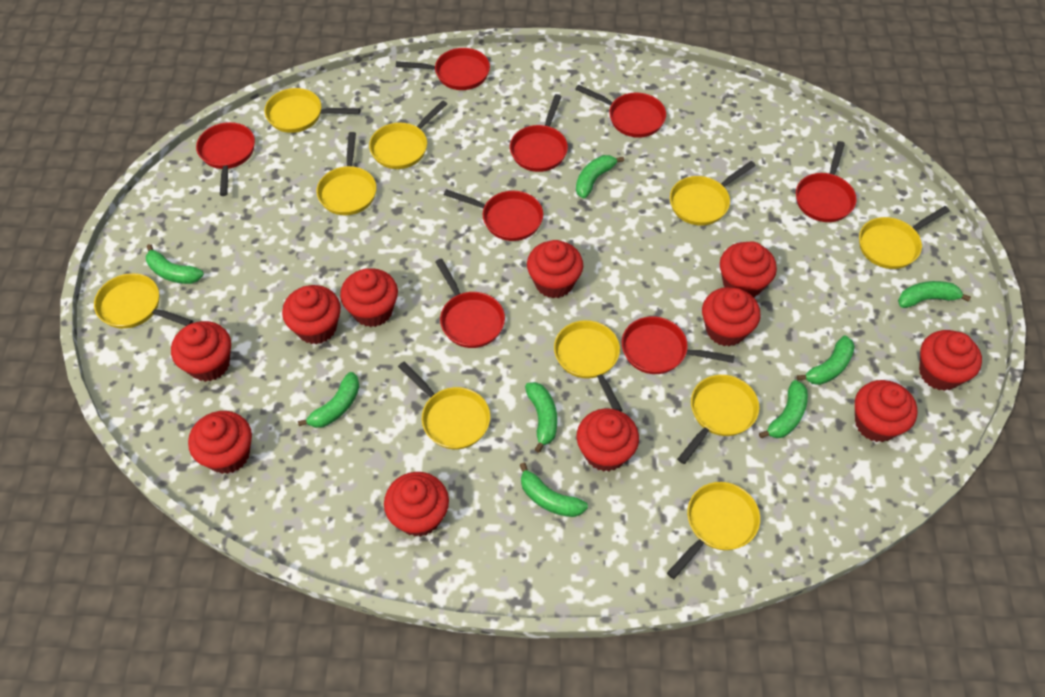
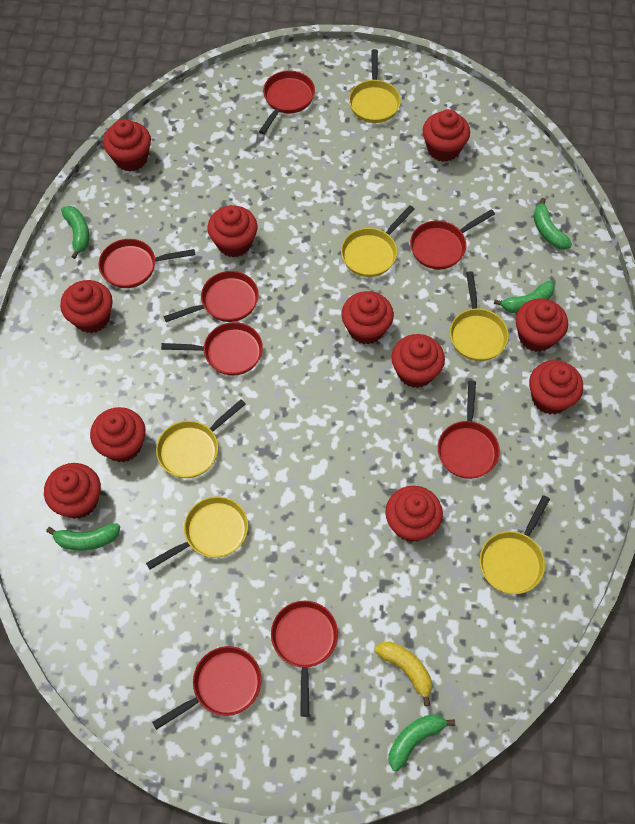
green banana: 8 -> 5
yellow banana: 0 -> 1
yellow pan: 10 -> 6

